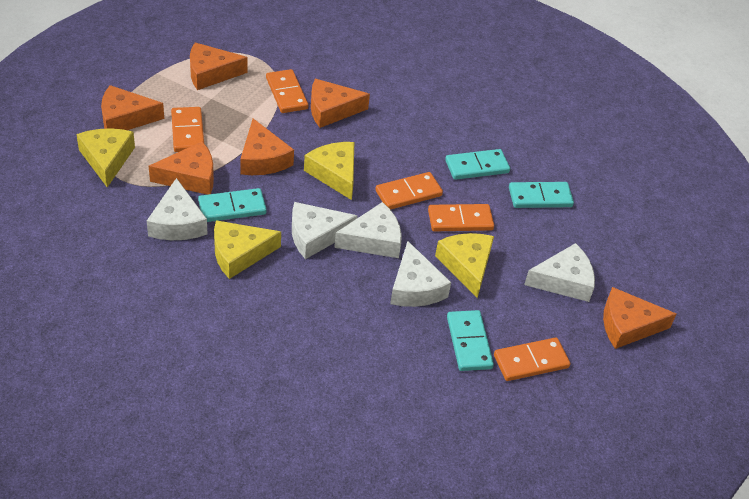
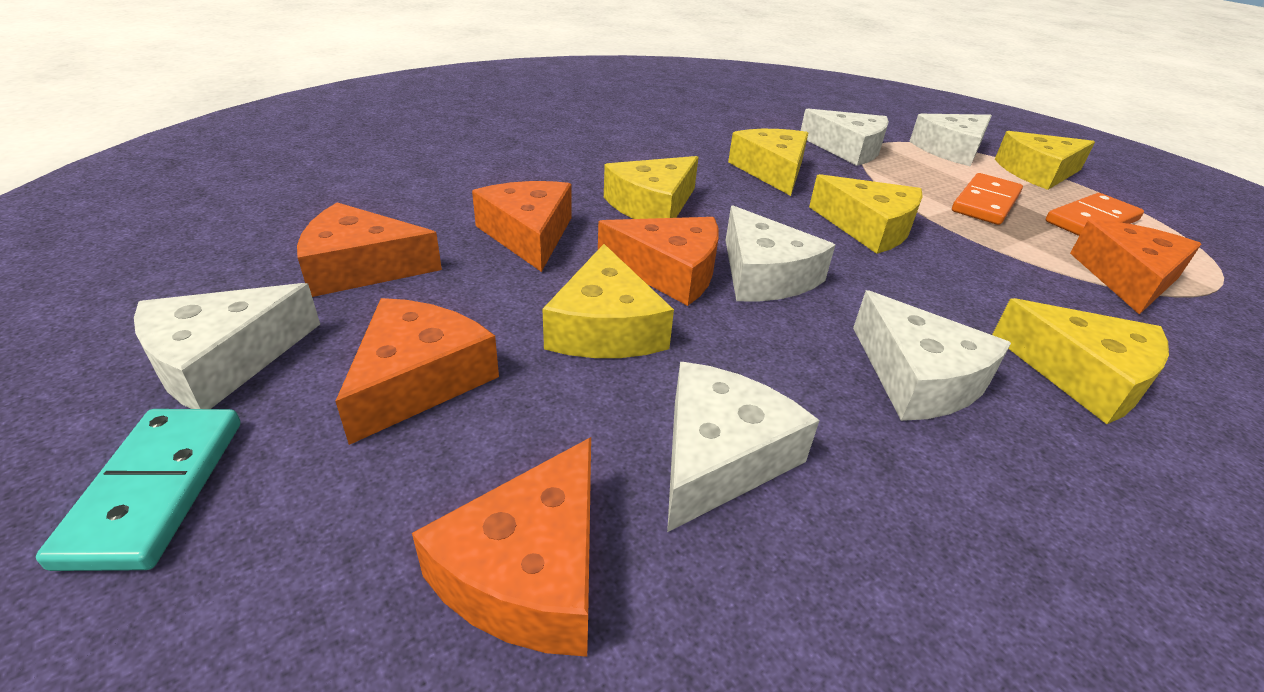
orange domino: 5 -> 2
turquoise domino: 4 -> 1
white cheese: 5 -> 6
yellow cheese: 4 -> 6

